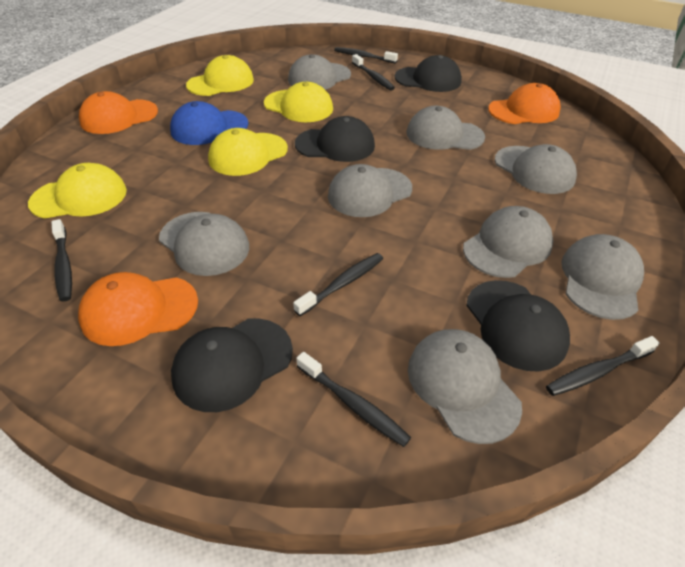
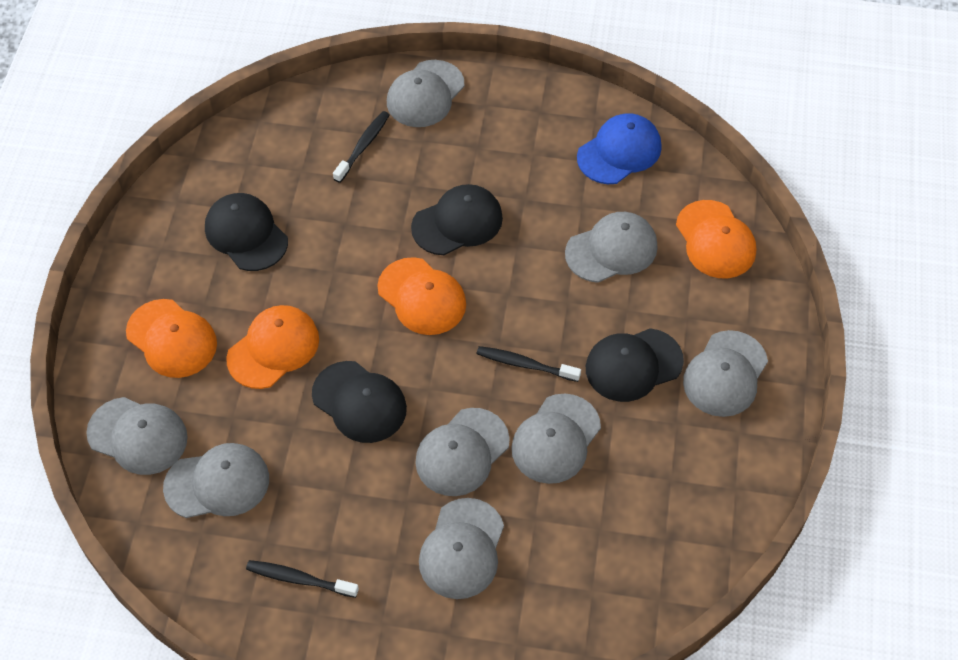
black toothbrush: 6 -> 3
orange cap: 3 -> 4
yellow cap: 4 -> 0

